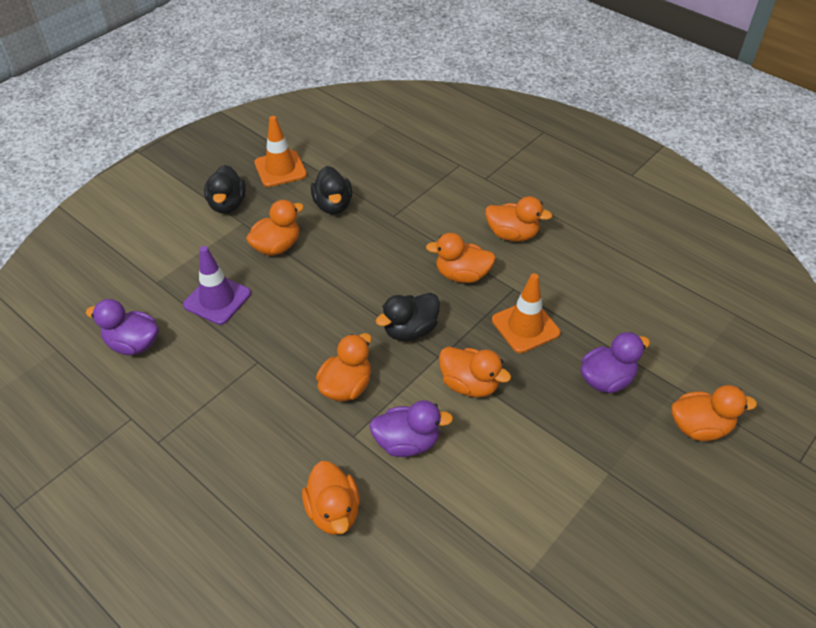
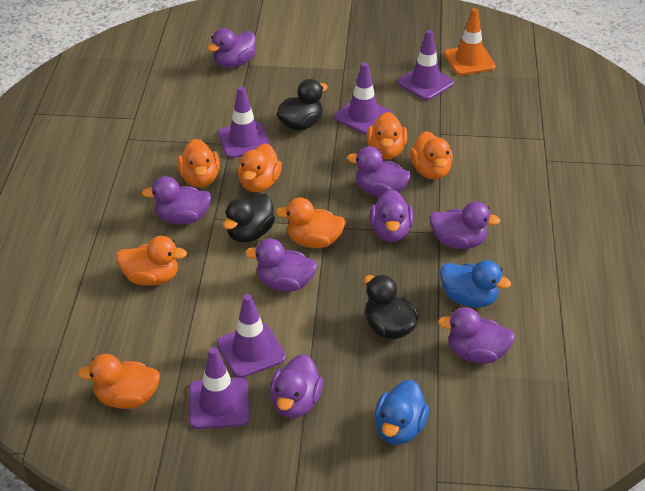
blue duck: 0 -> 2
orange traffic cone: 2 -> 1
purple duck: 3 -> 8
purple traffic cone: 1 -> 5

